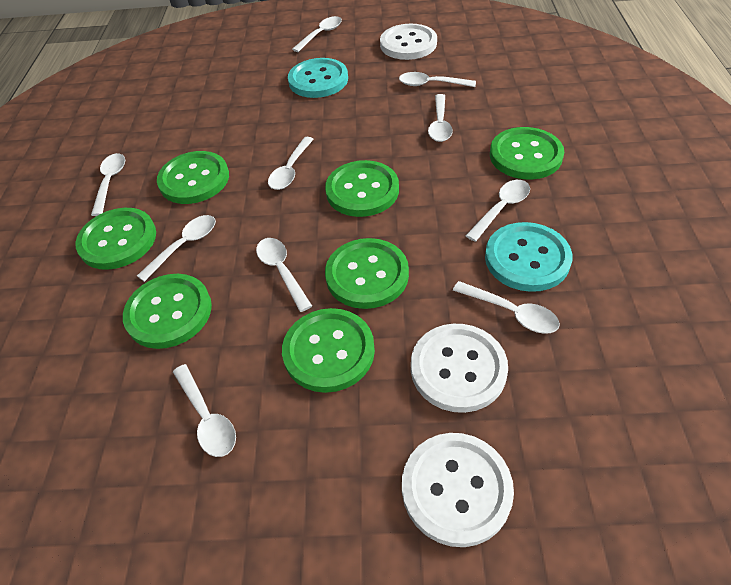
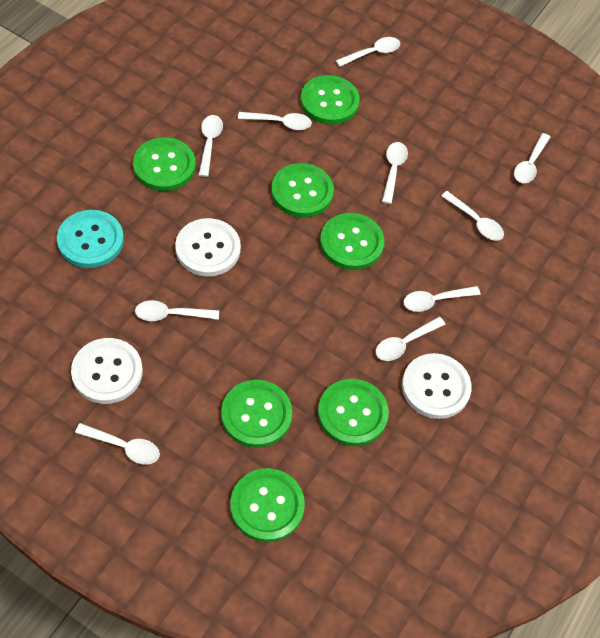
turquoise button: 2 -> 1

